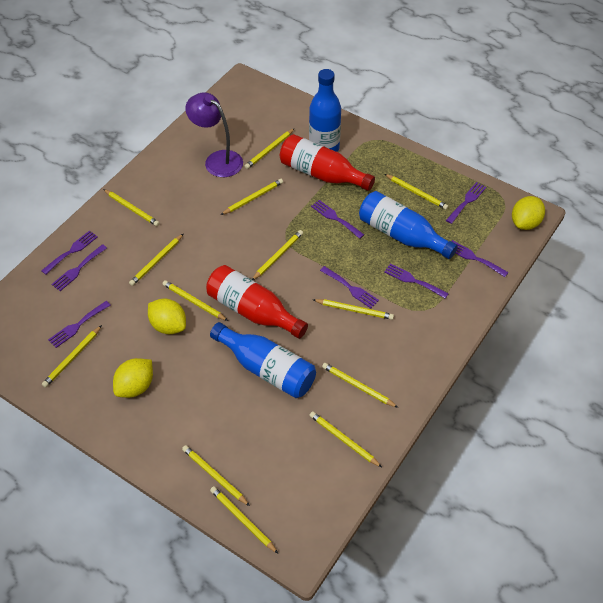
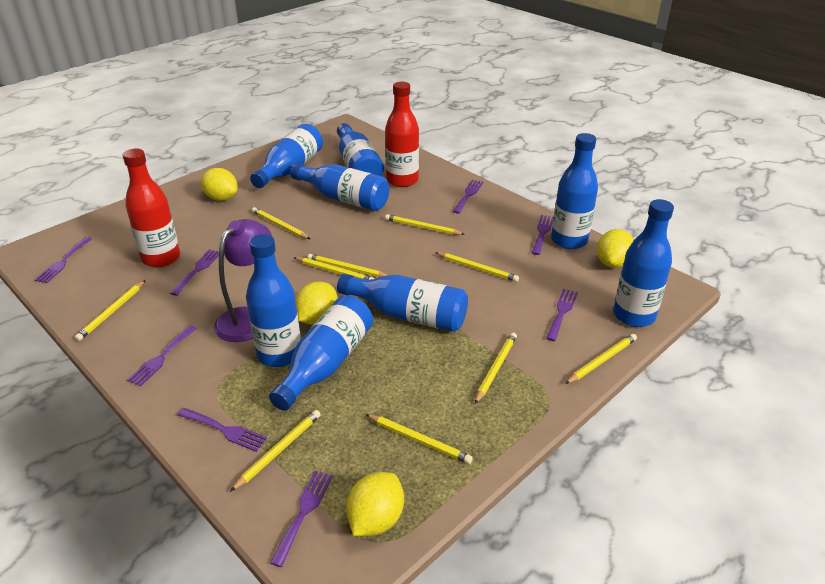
blue bottle: 3 -> 8
yellow lemon: 3 -> 4
yellow pencil: 13 -> 10

